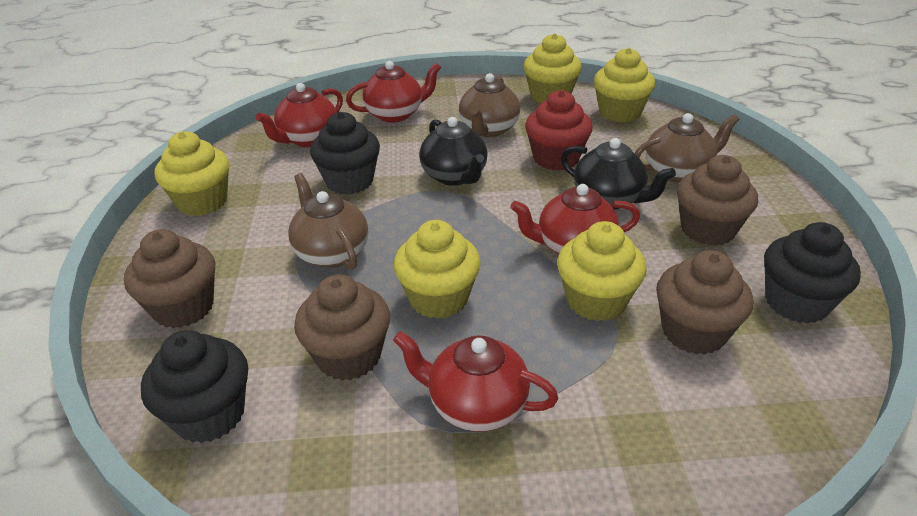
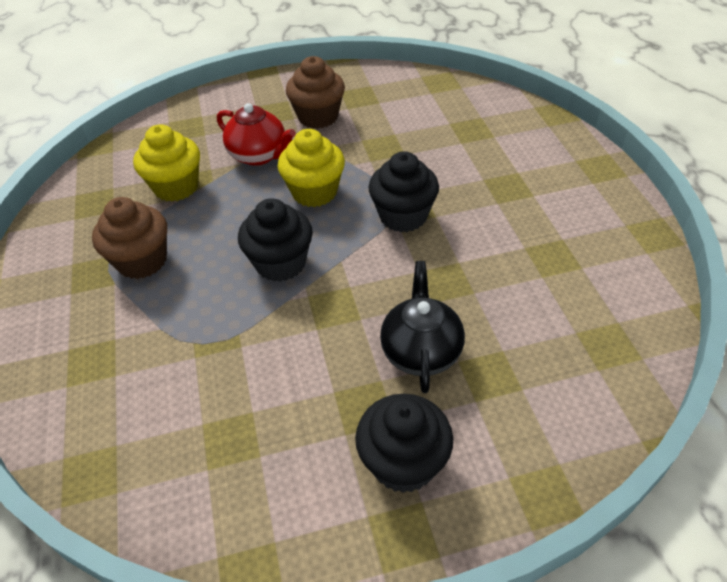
black teapot: 2 -> 1
brown cupcake: 4 -> 2
brown teapot: 3 -> 0
red cupcake: 1 -> 0
red teapot: 4 -> 1
yellow cupcake: 5 -> 2

